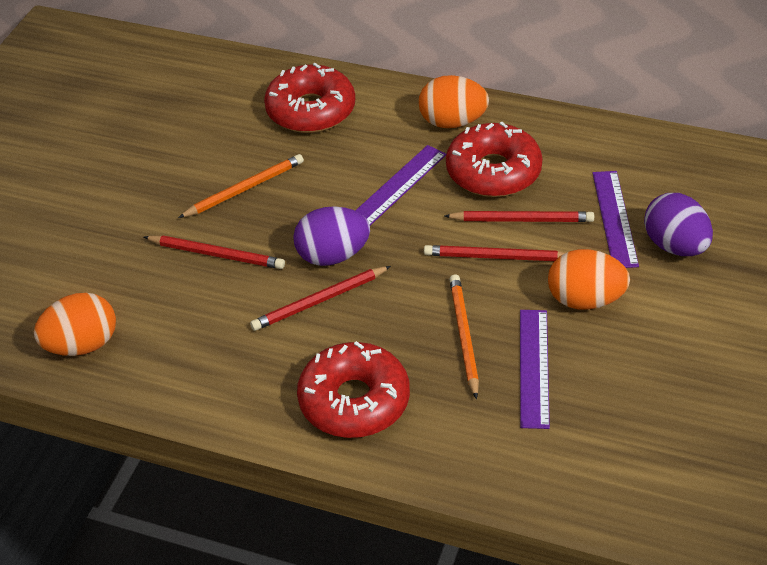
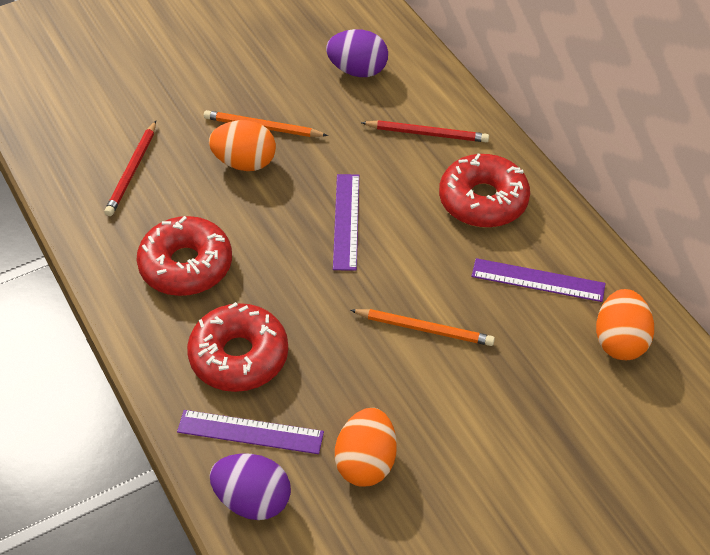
red pencil: 4 -> 2

